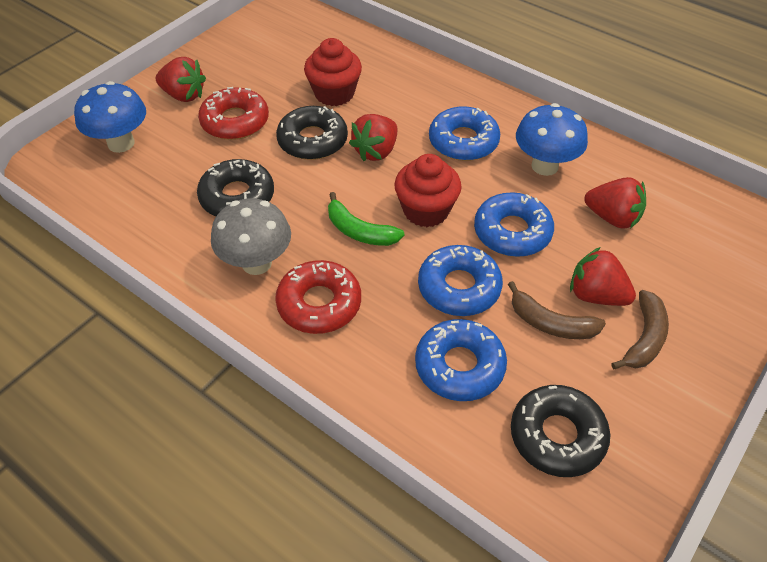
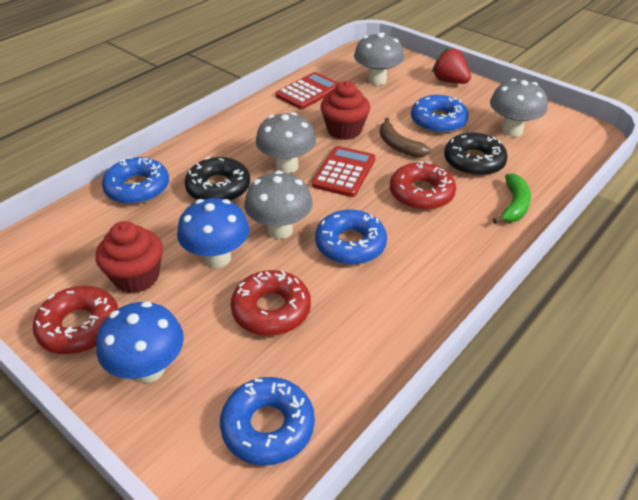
black donut: 3 -> 2
brown banana: 2 -> 1
grey mushroom: 1 -> 4
red calculator: 0 -> 2
red donut: 2 -> 3
red strawberry: 4 -> 1

